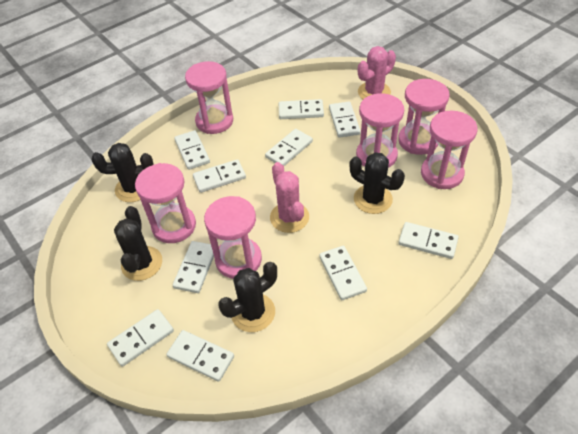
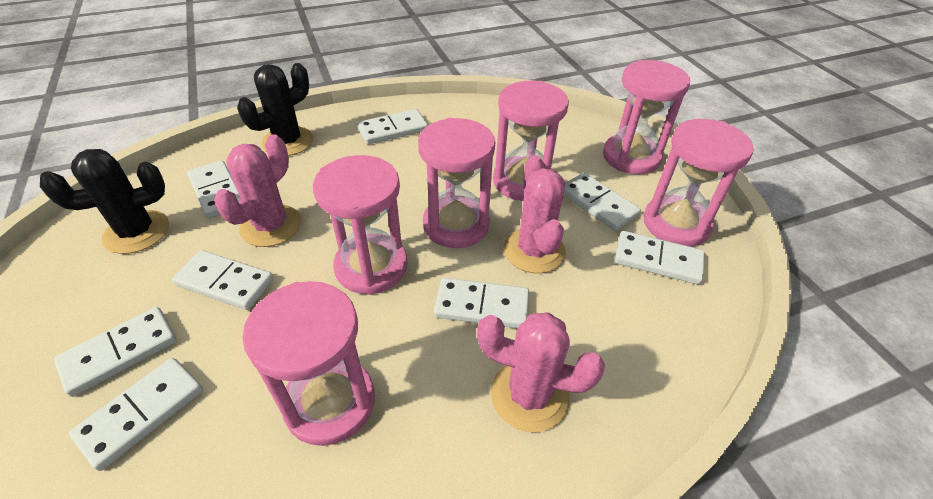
black cactus: 4 -> 2
pink cactus: 2 -> 3
white domino: 10 -> 8

